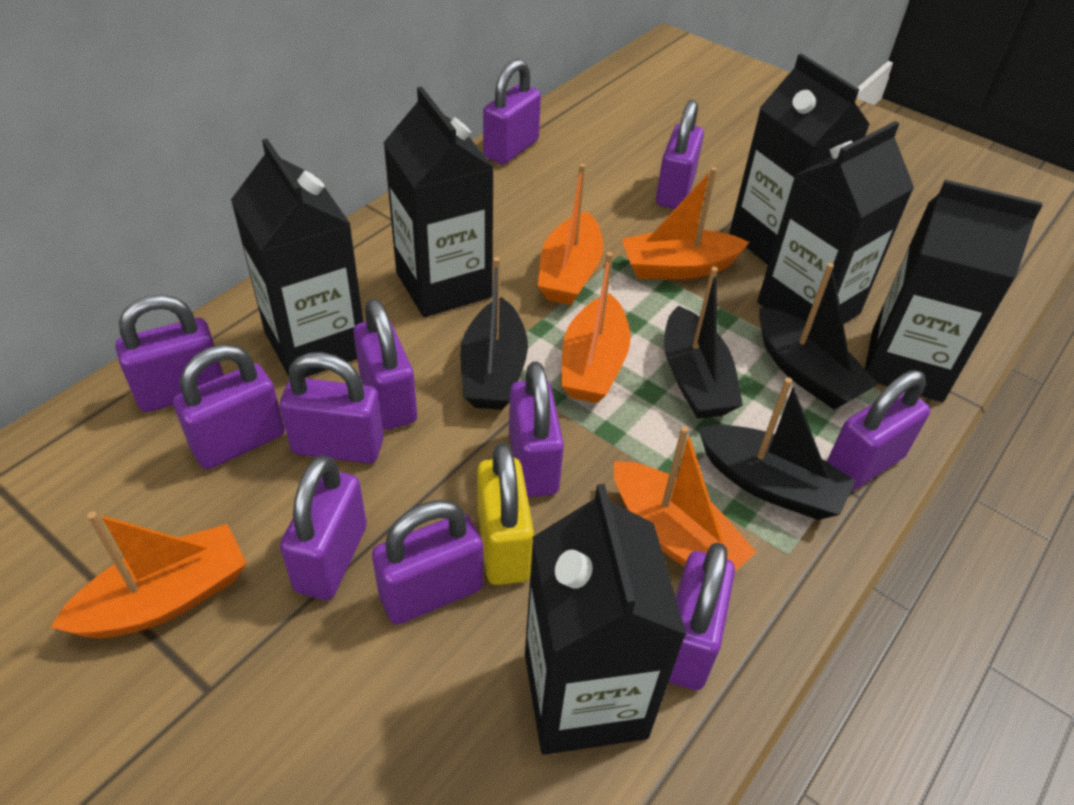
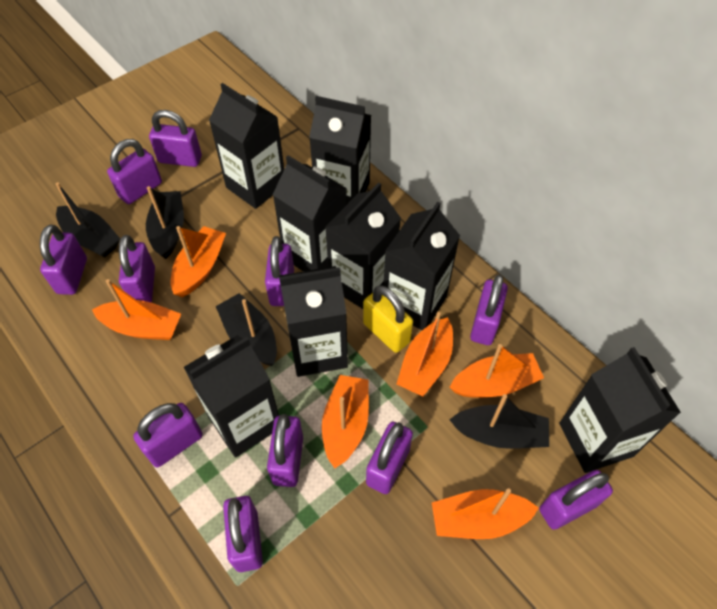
black carton: 6 -> 8
orange boat: 5 -> 6

